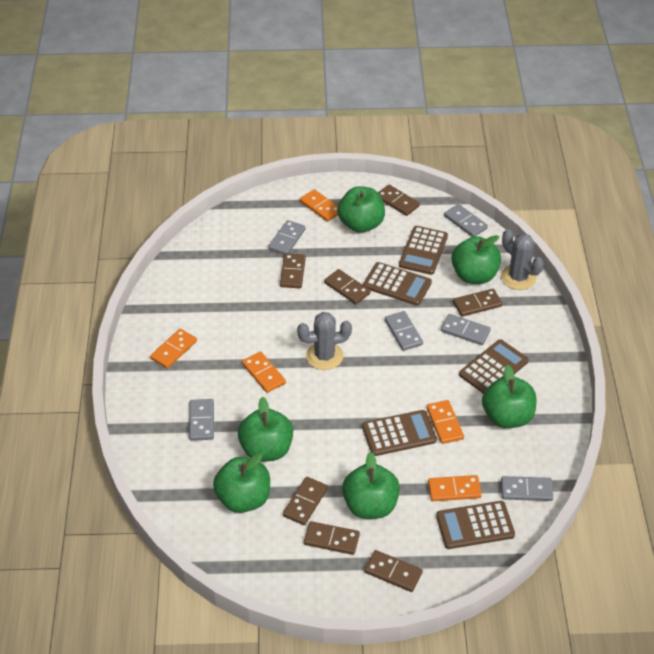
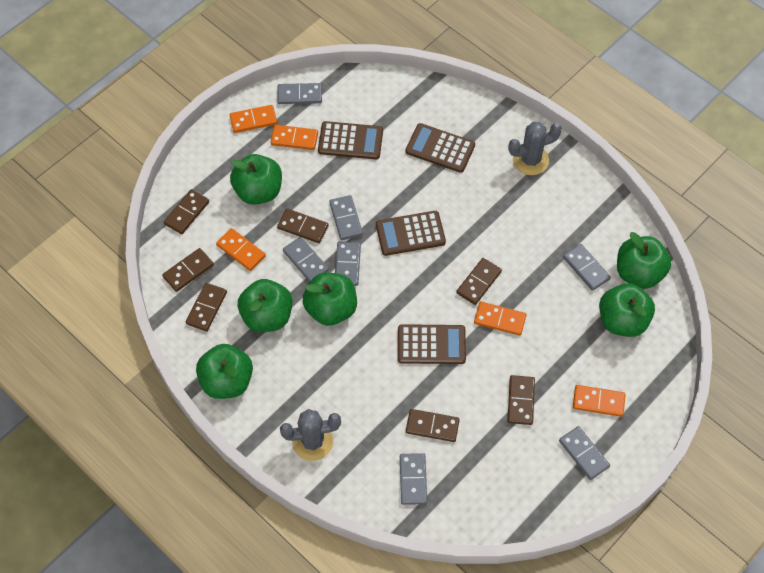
brown calculator: 5 -> 4
grey domino: 6 -> 7

